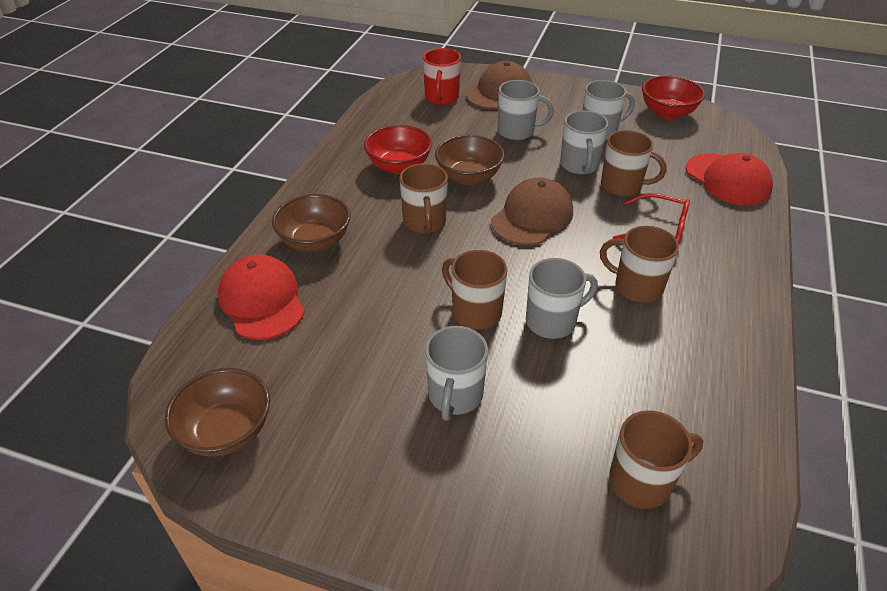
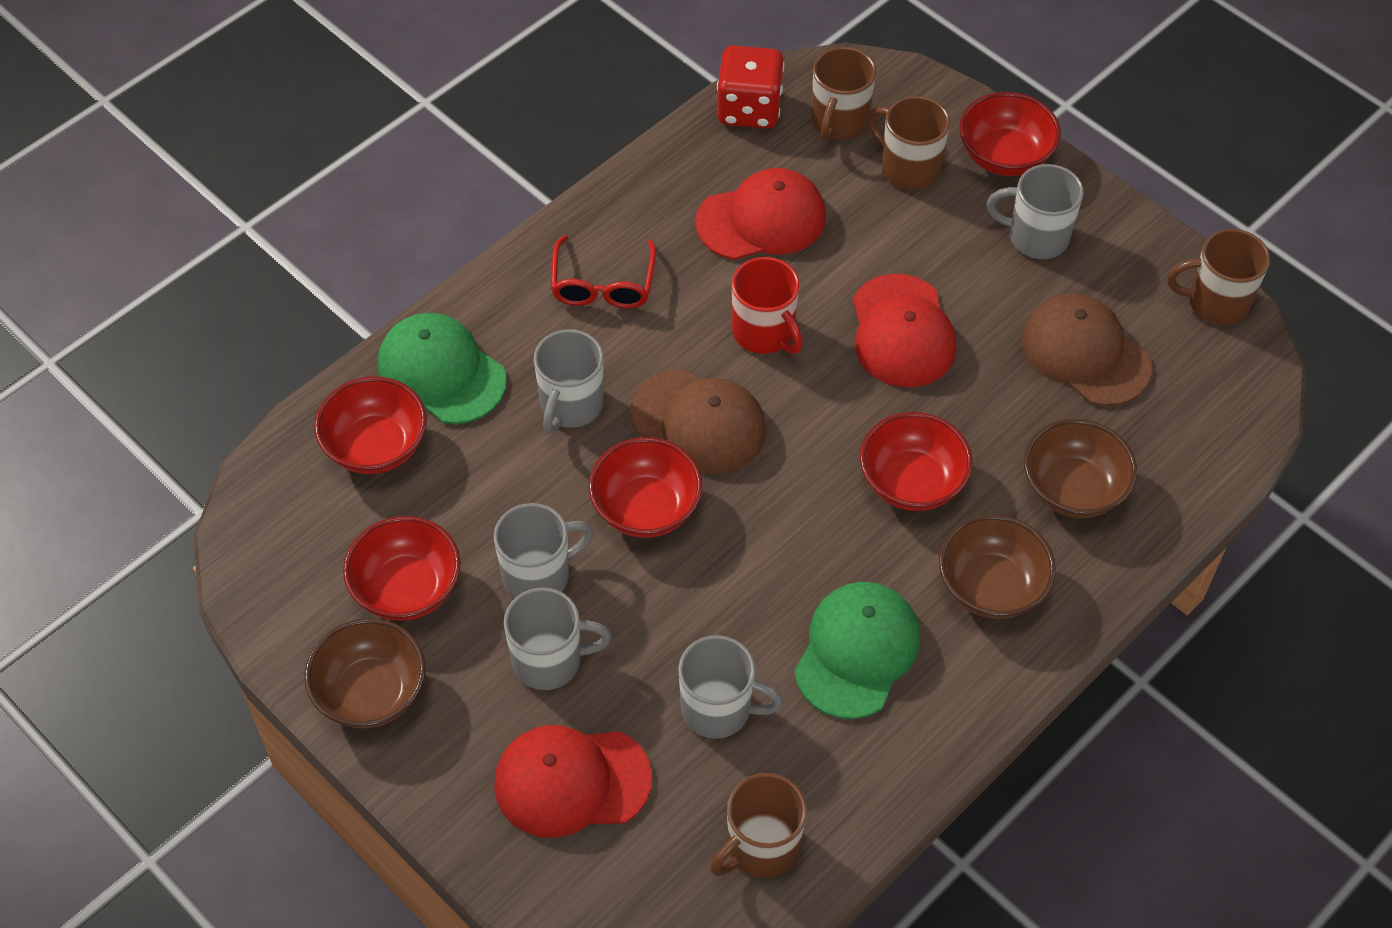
brown mug: 5 -> 4
green cap: 0 -> 2
red bowl: 2 -> 5
red cap: 2 -> 3
red dice: 0 -> 1

